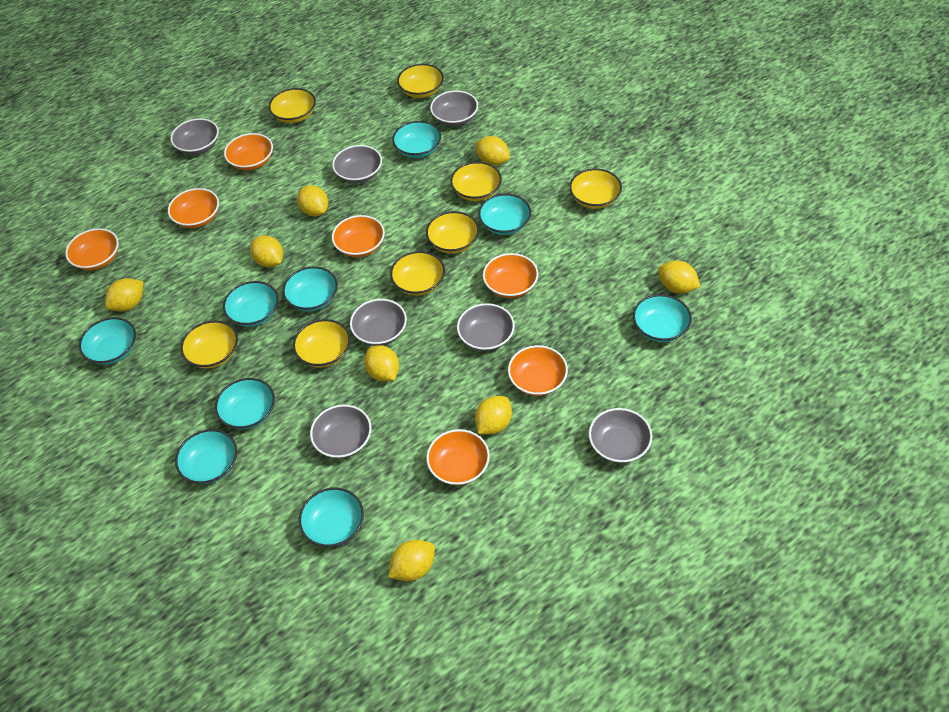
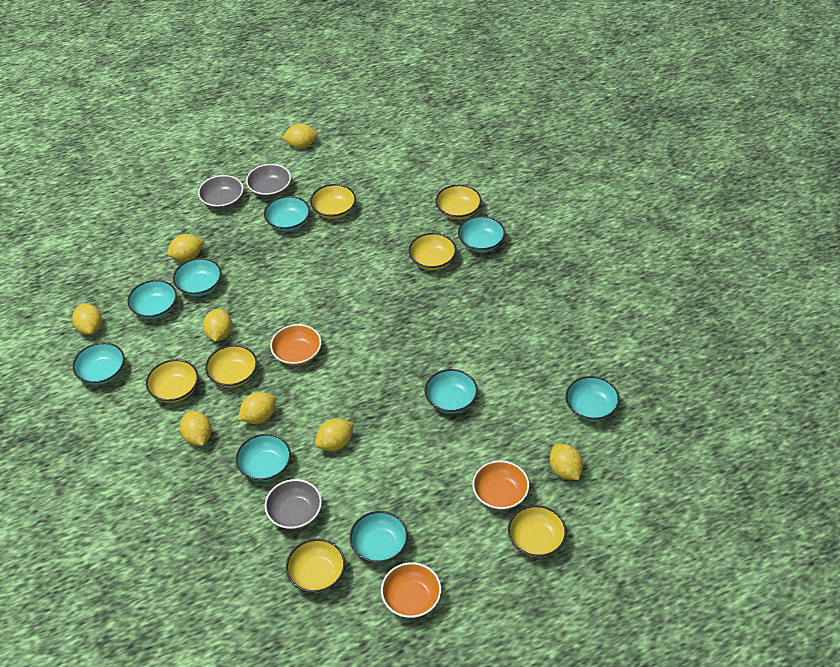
grey bowl: 7 -> 3
orange bowl: 7 -> 3
yellow bowl: 8 -> 7

